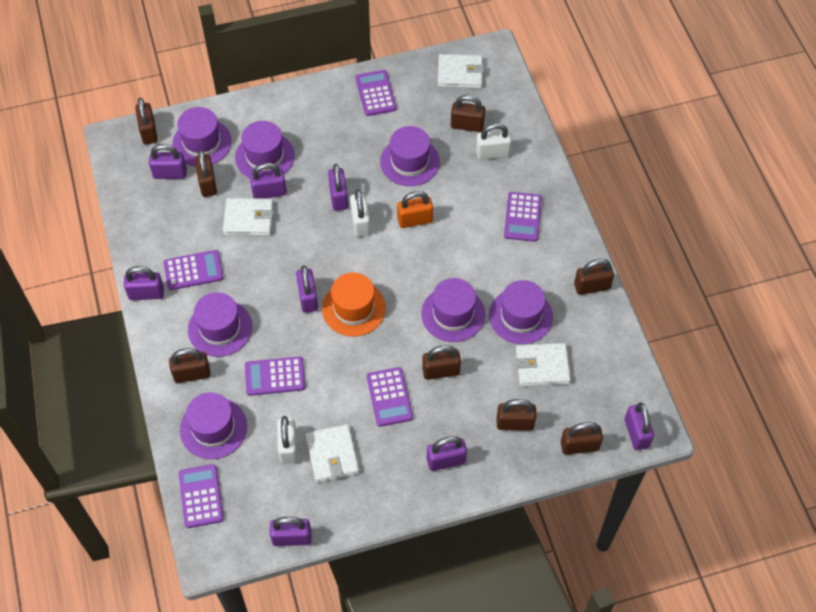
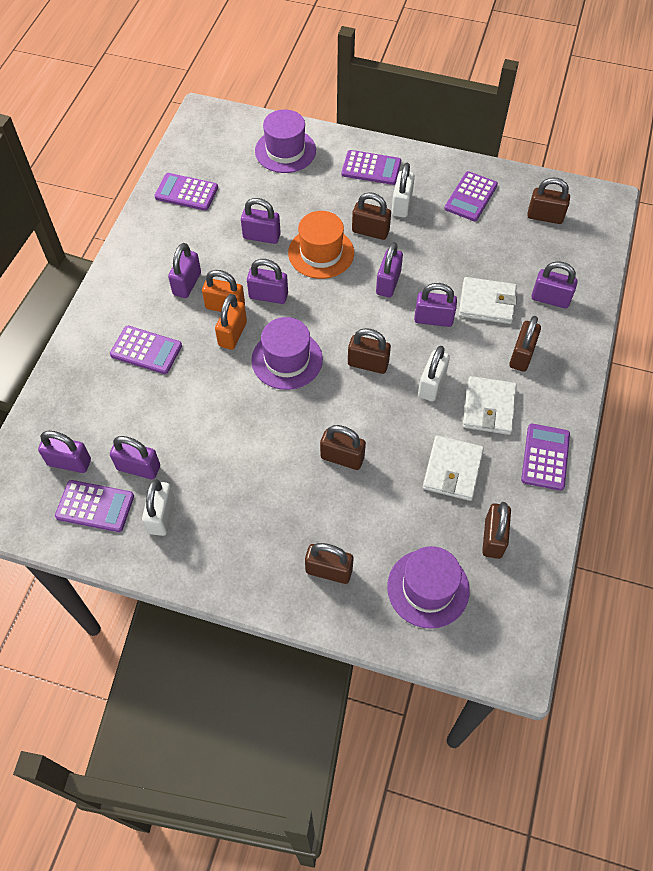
brown padlock: 8 -> 7
orange padlock: 1 -> 2
purple hat: 7 -> 3
white wallet: 4 -> 3

